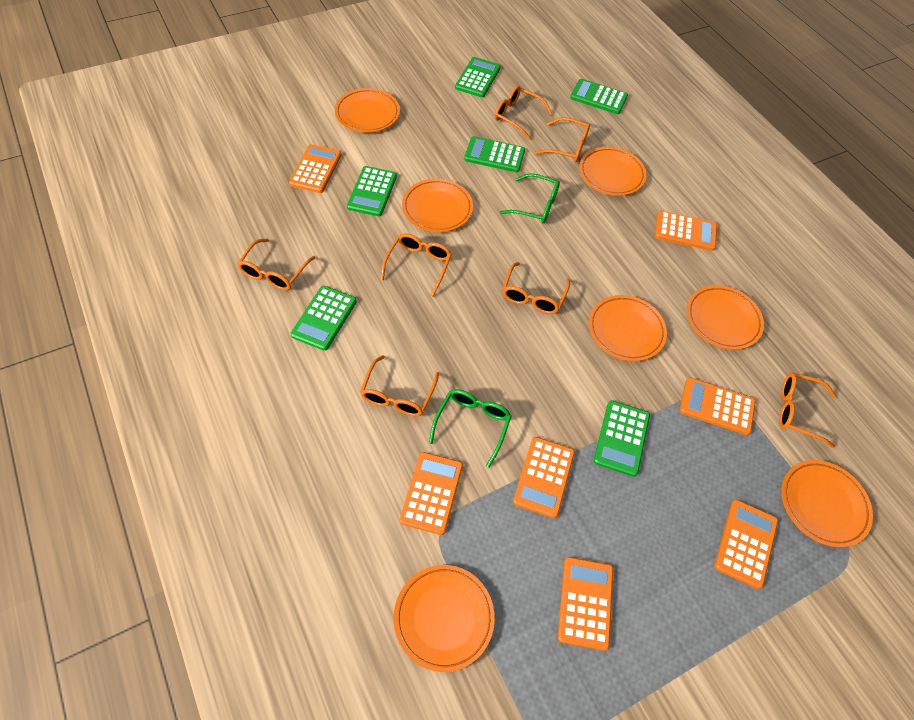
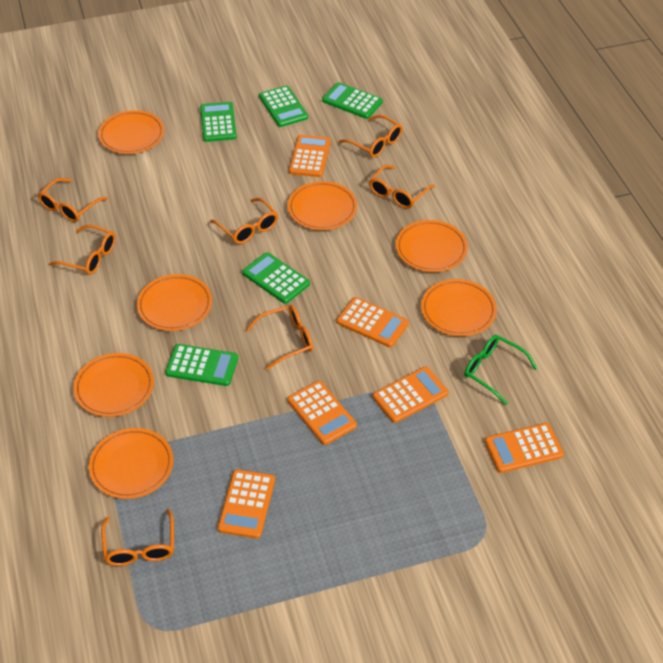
green calculator: 6 -> 5
green glasses: 2 -> 1
orange calculator: 7 -> 6

